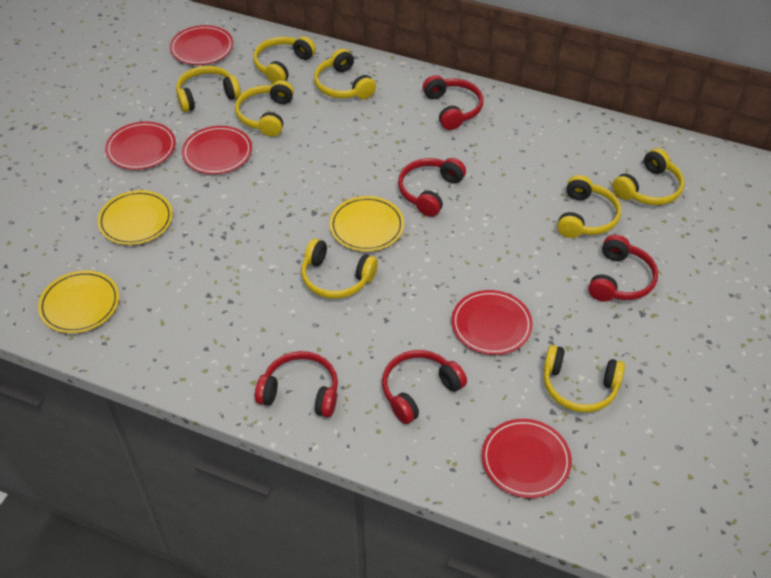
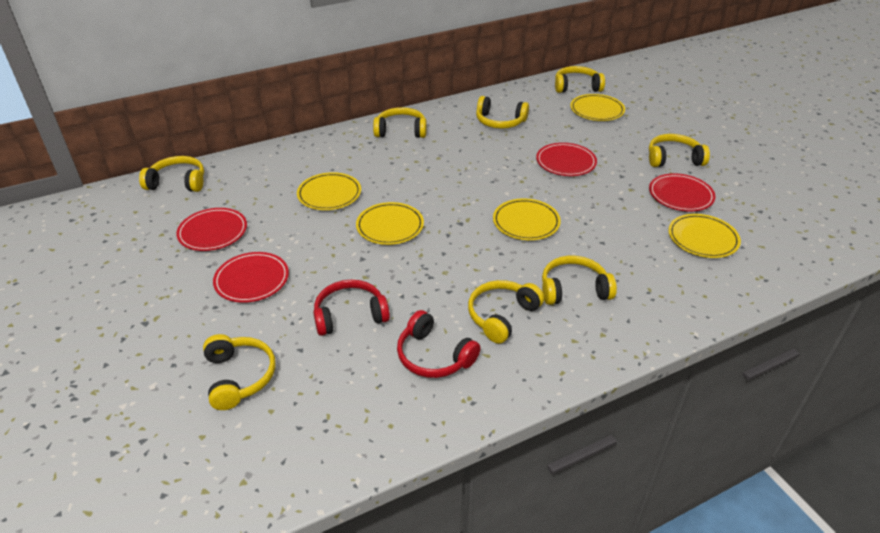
red headphones: 5 -> 2
red plate: 5 -> 4
yellow plate: 3 -> 5

